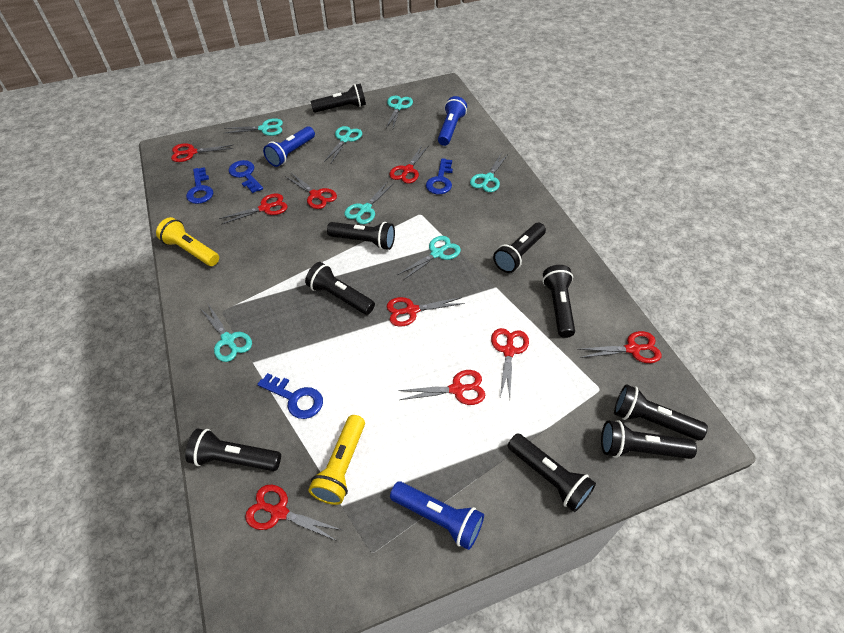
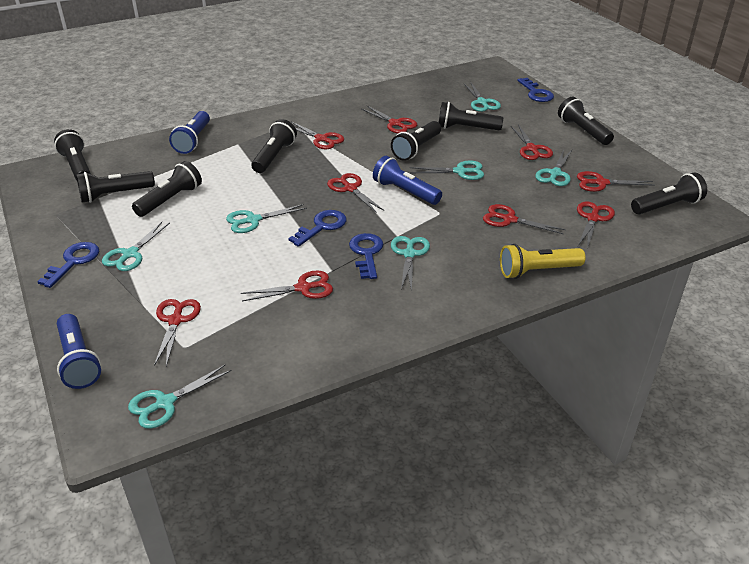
black flashlight: 9 -> 8
yellow flashlight: 2 -> 1

